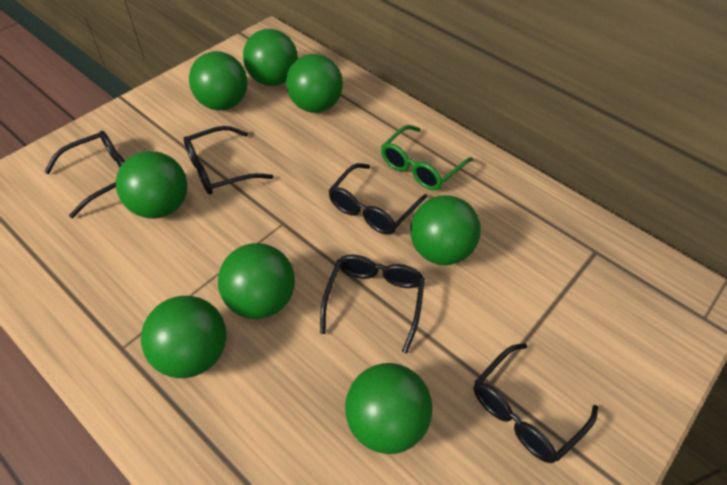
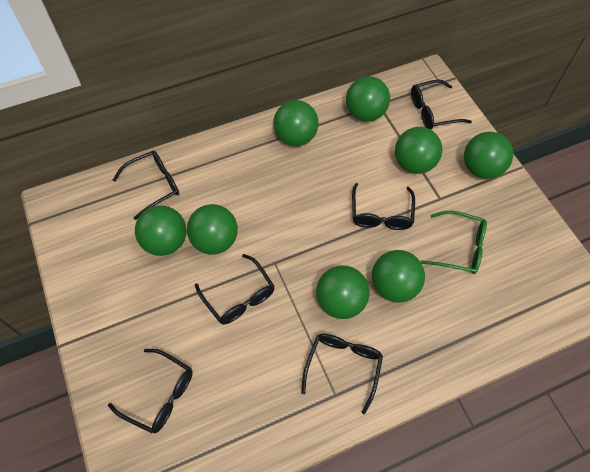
black glasses: 5 -> 6

